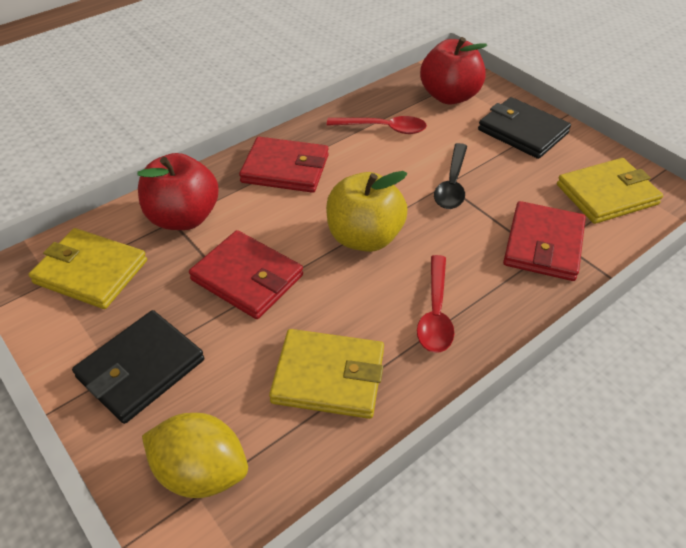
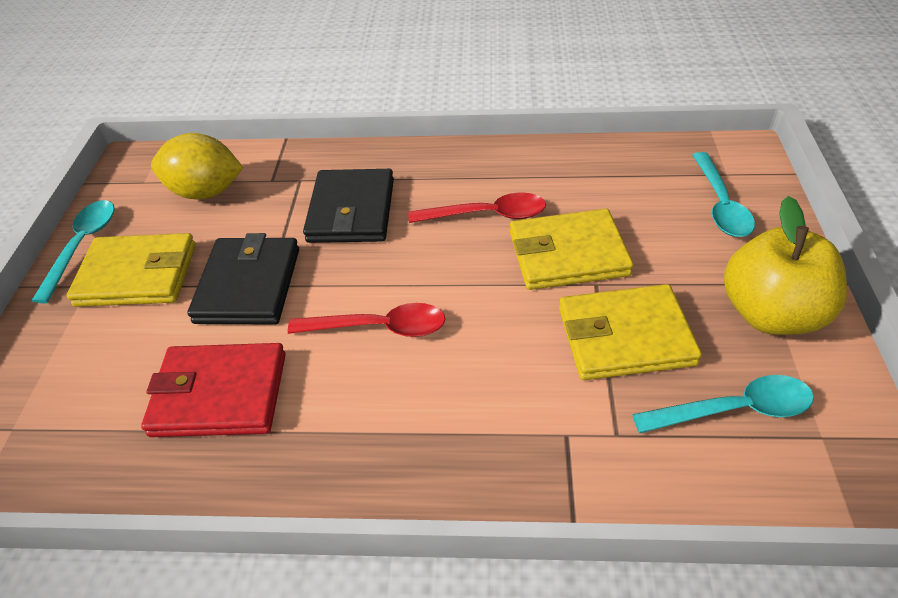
black spoon: 1 -> 0
red apple: 2 -> 0
red wallet: 3 -> 1
turquoise spoon: 0 -> 3

